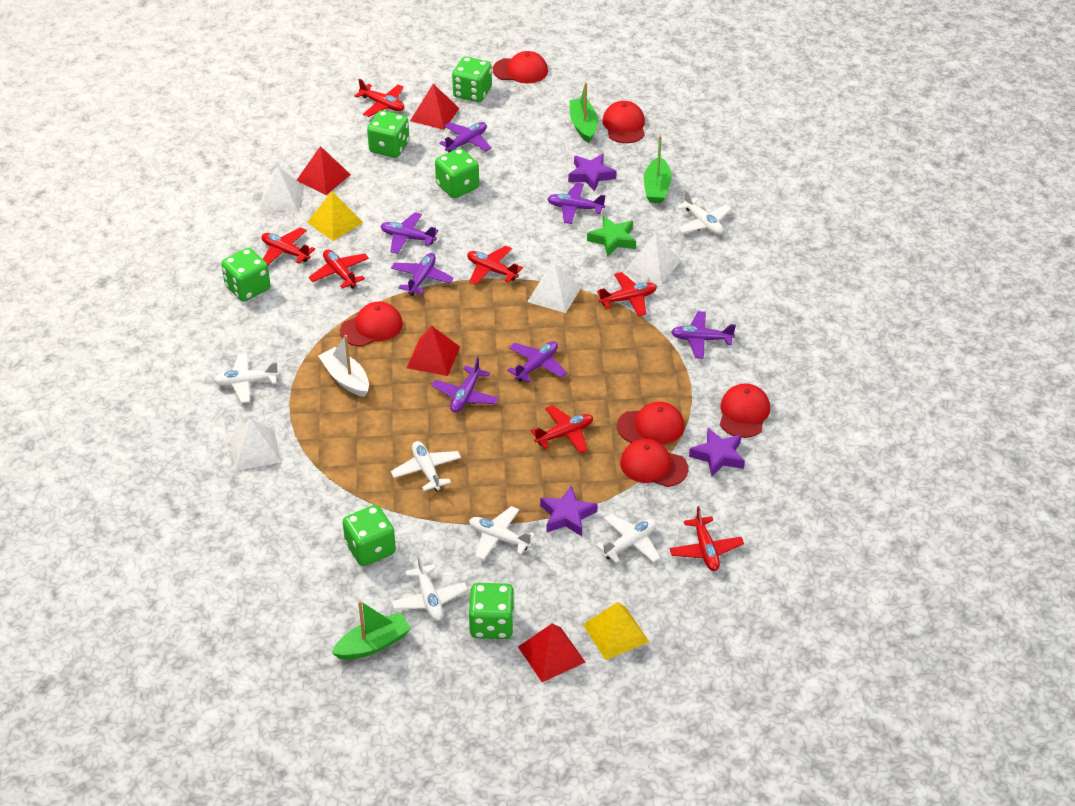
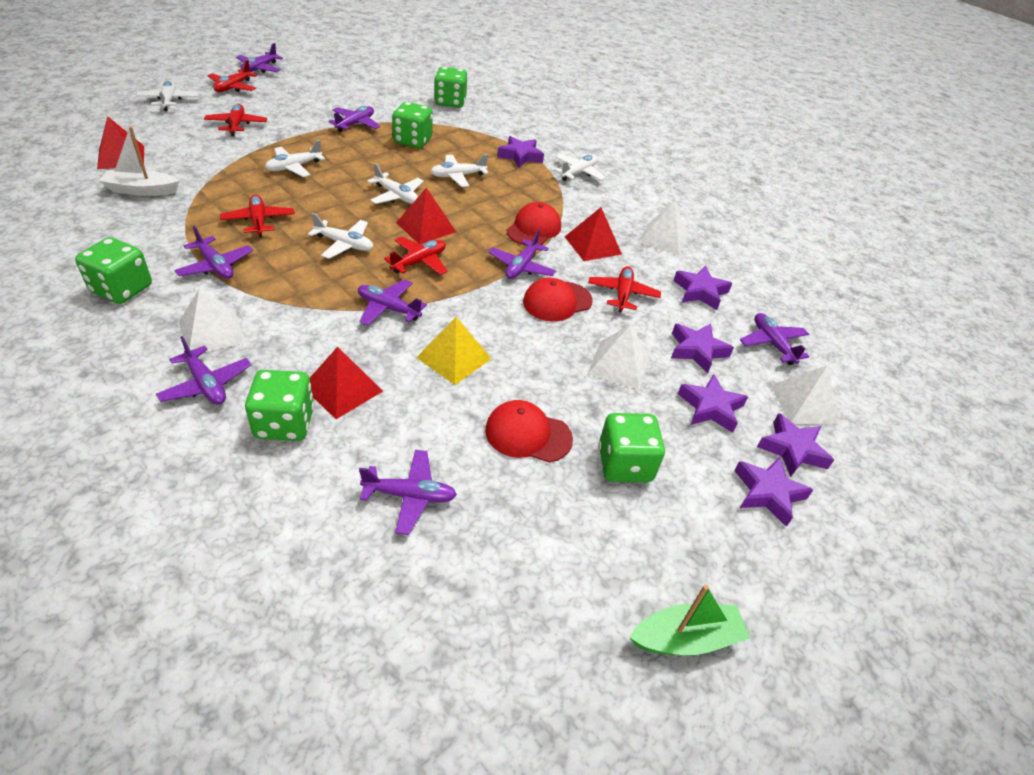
green boat: 3 -> 1
green dice: 6 -> 5
green star: 1 -> 0
purple plane: 7 -> 8
purple star: 3 -> 6
red cap: 6 -> 3
red plane: 7 -> 5
yellow pyramid: 2 -> 1

